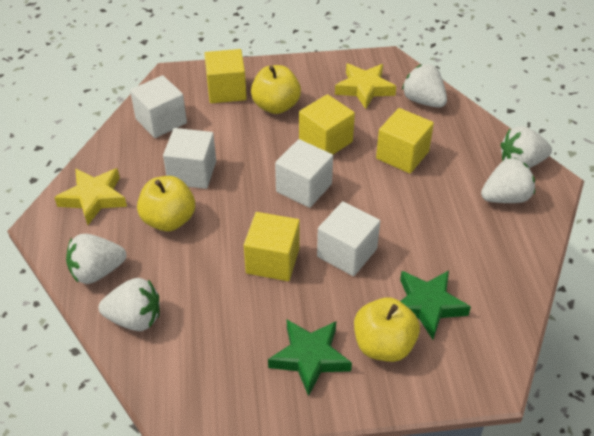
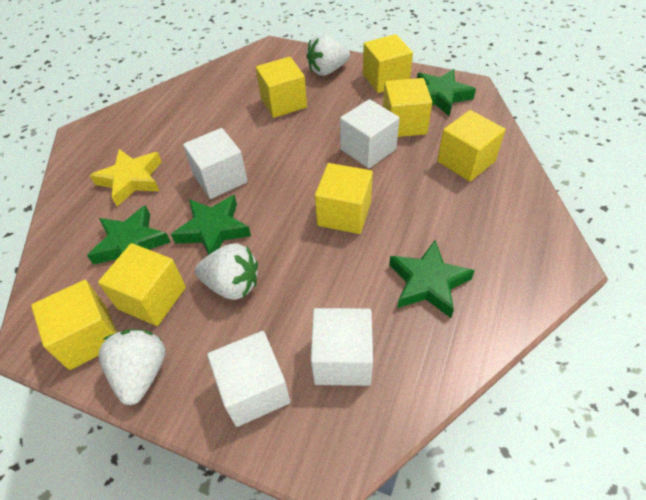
green star: 2 -> 4
white strawberry: 5 -> 3
yellow apple: 3 -> 0
yellow cube: 4 -> 7
yellow star: 2 -> 1

